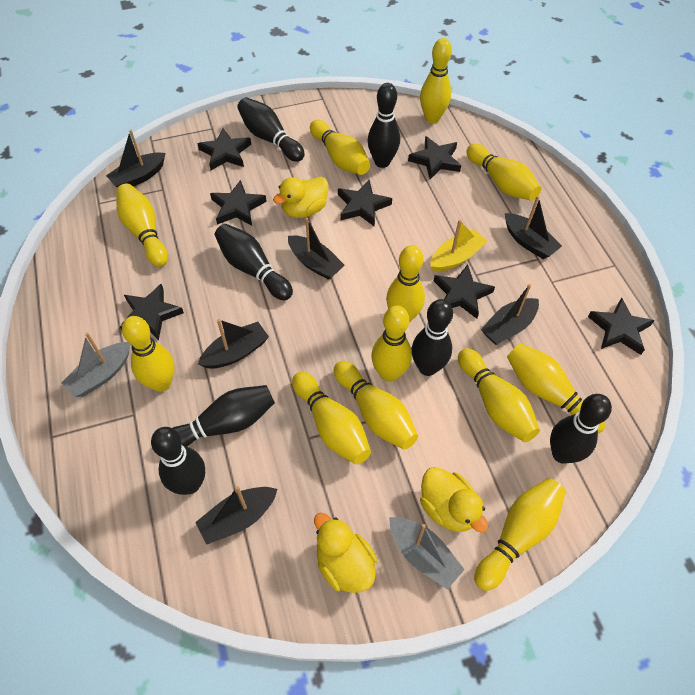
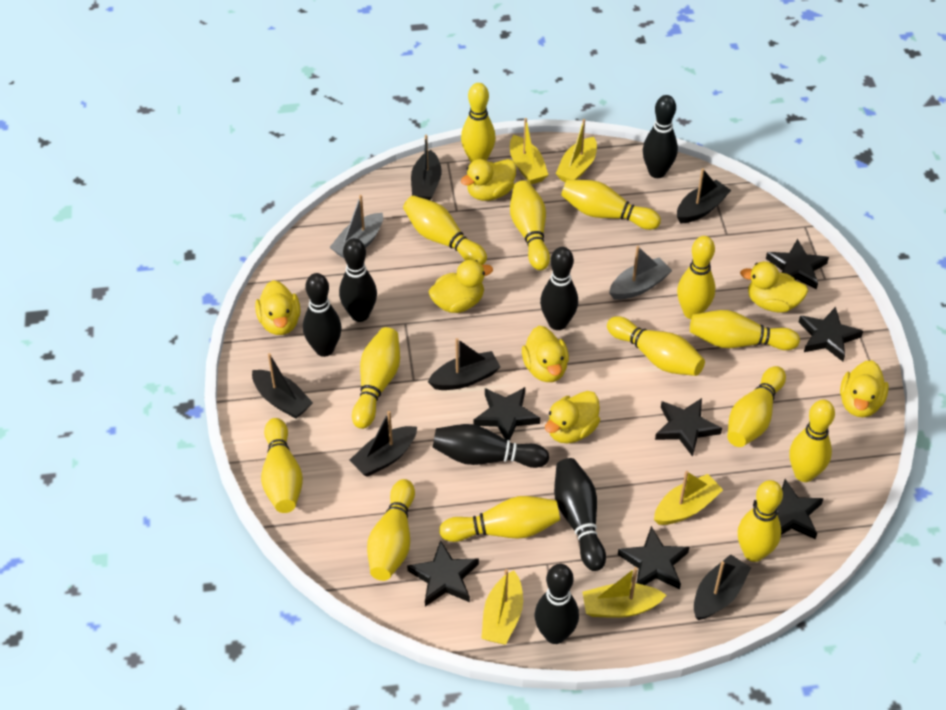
yellow boat: 1 -> 5
yellow bowling pin: 12 -> 14
yellow duck: 3 -> 7

